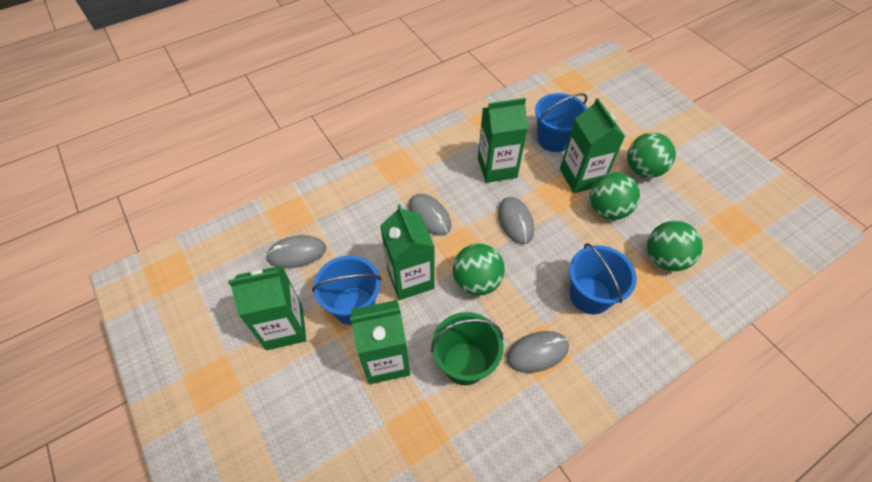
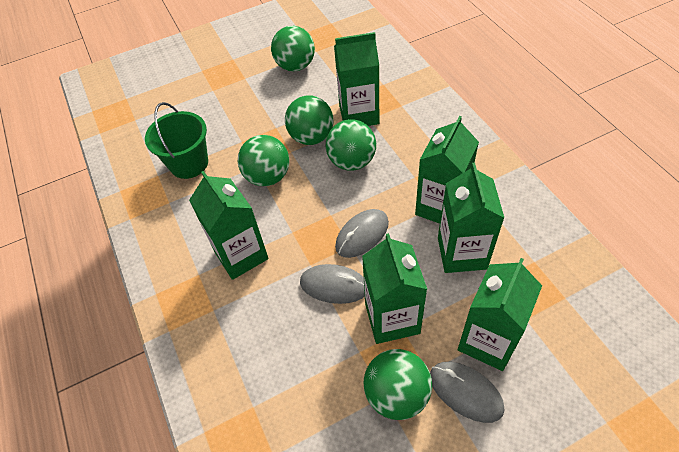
blue bucket: 3 -> 0
green ball: 4 -> 5
green carton: 5 -> 6
grey mouse: 4 -> 3

